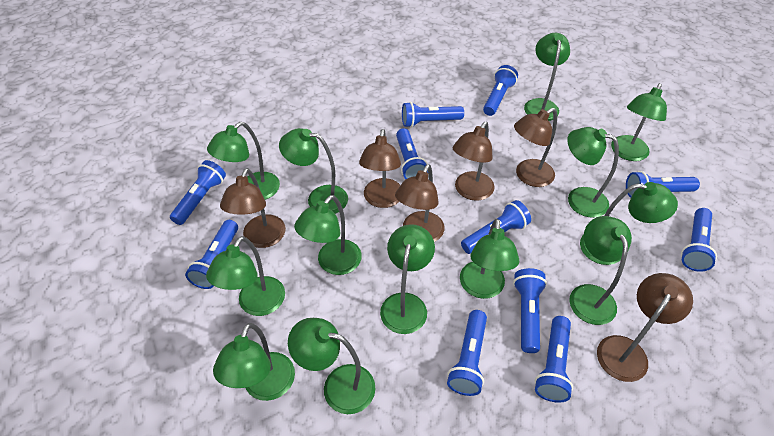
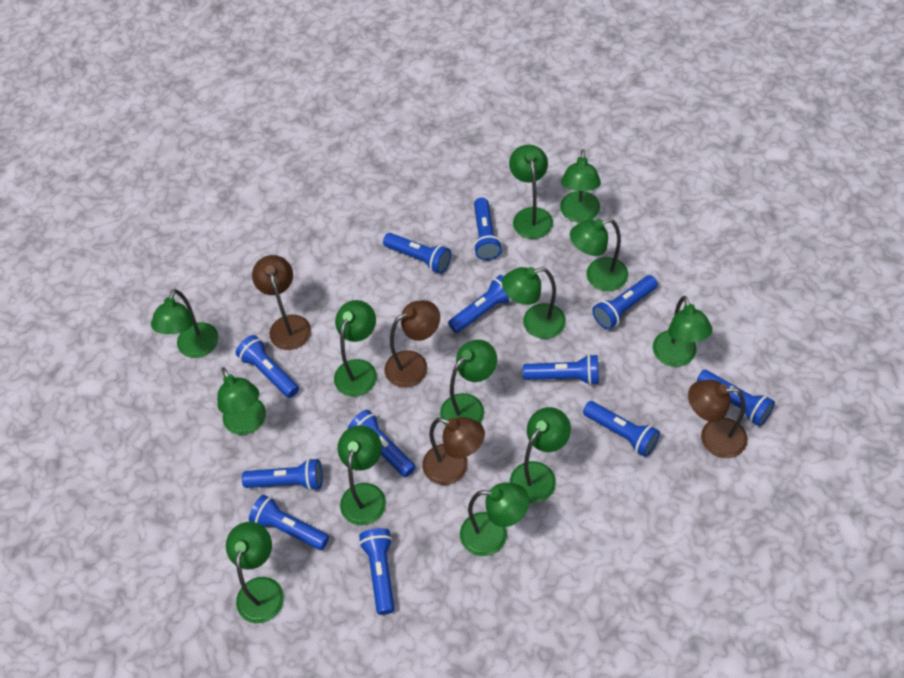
blue flashlight: 11 -> 12
brown lamp: 6 -> 4

